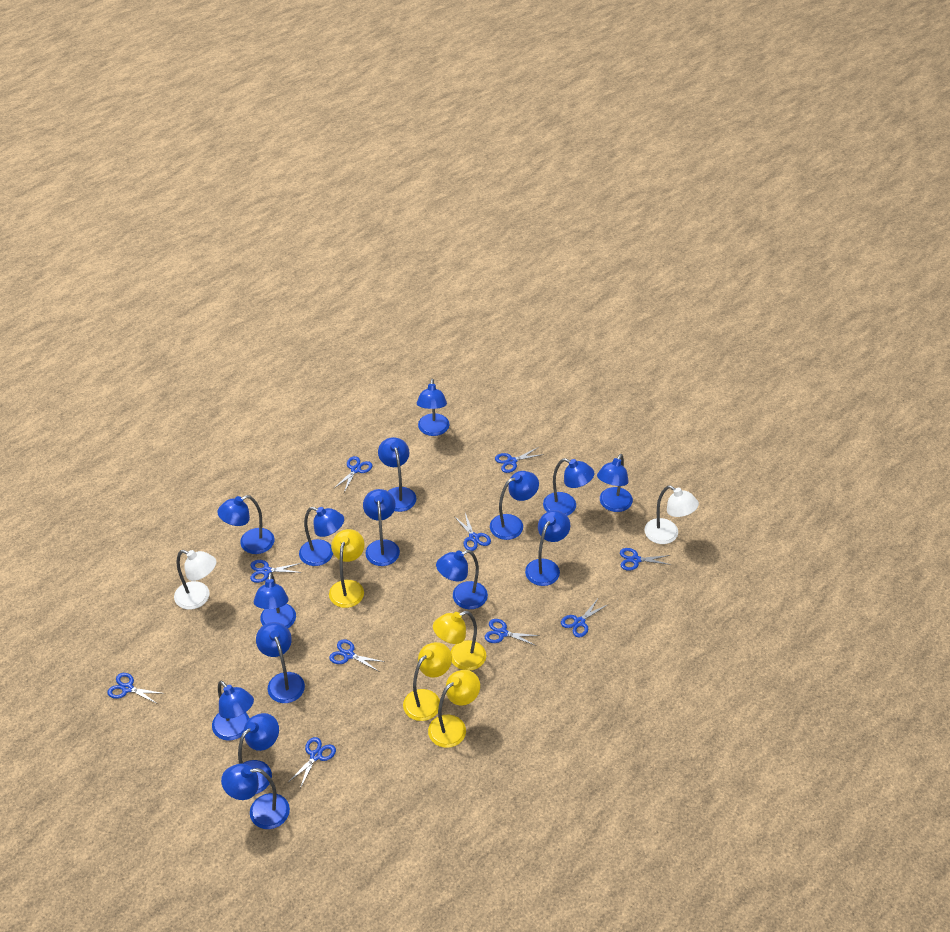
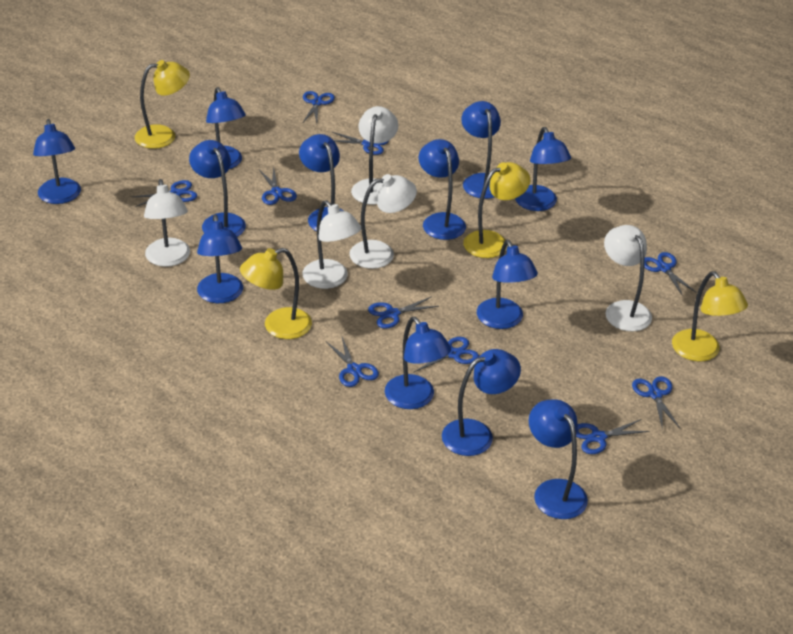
blue lamp: 15 -> 12
white lamp: 2 -> 5

